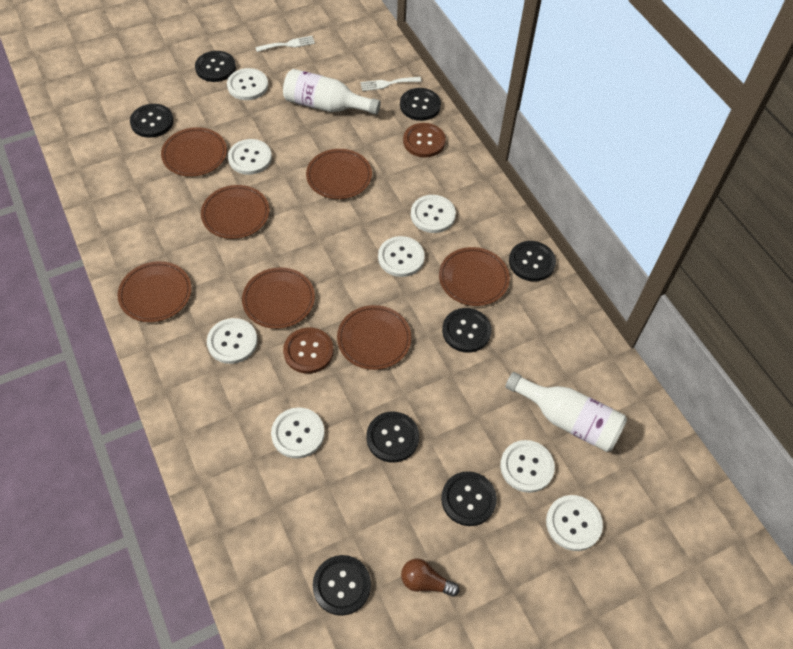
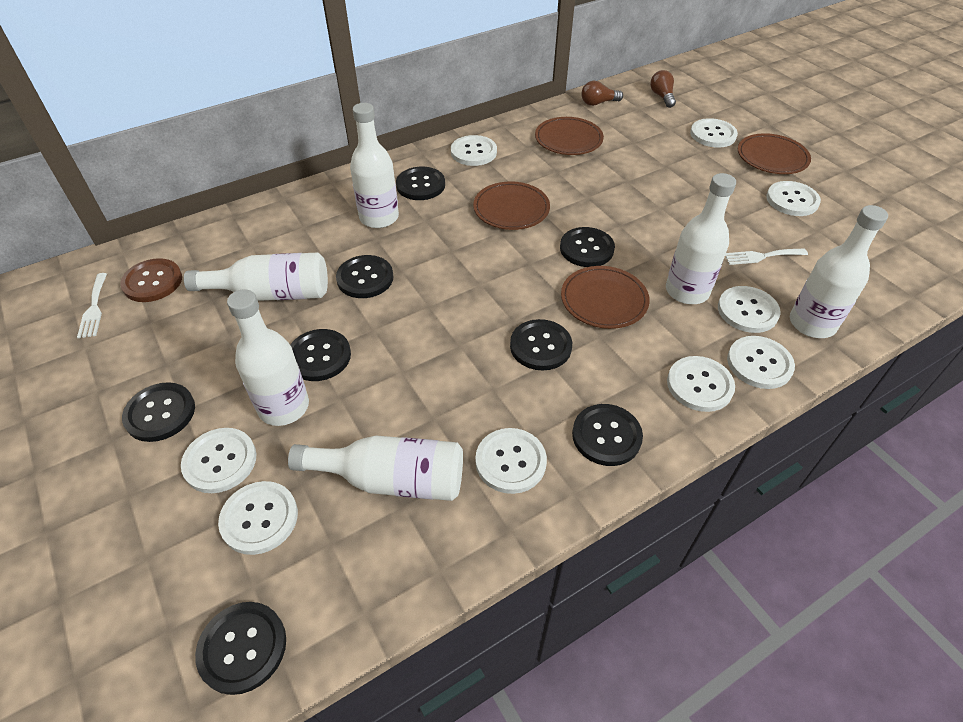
brown button: 2 -> 1
brown light bulb: 1 -> 2
brown plate: 7 -> 4
white bottle: 2 -> 6
white button: 8 -> 9

